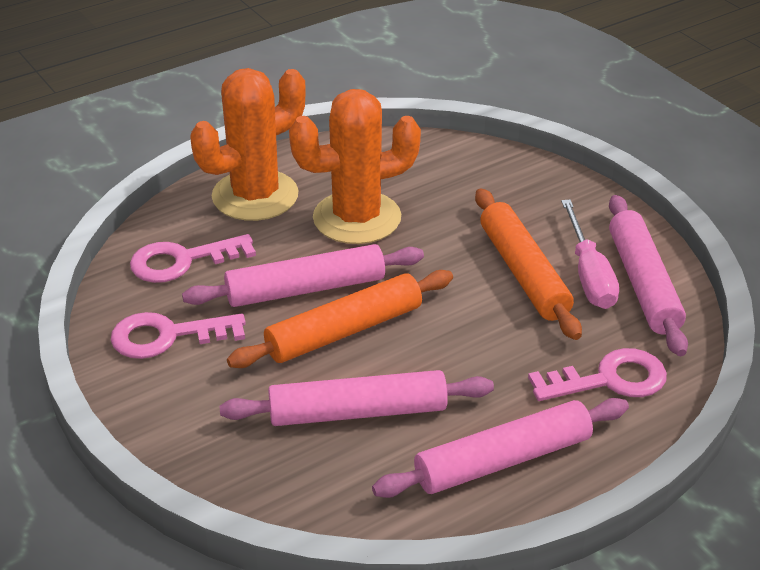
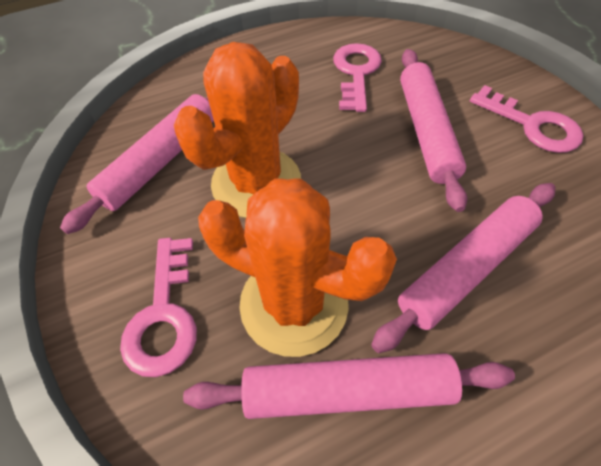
orange rolling pin: 2 -> 0
pink screwdriver: 1 -> 0

